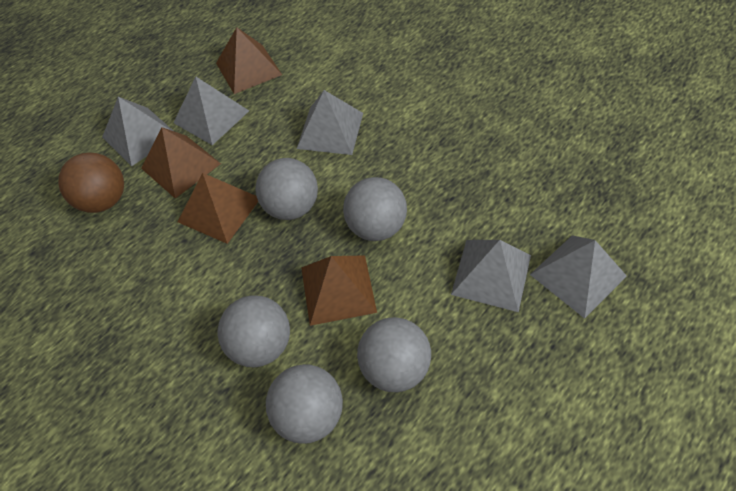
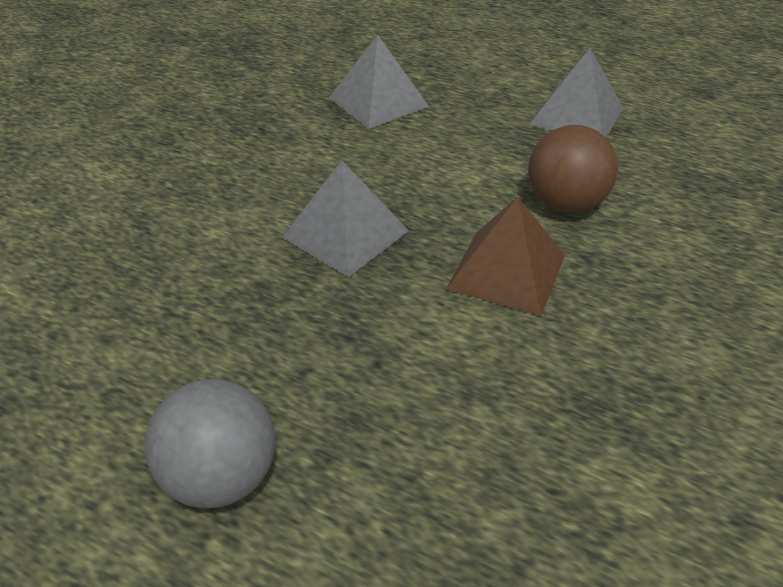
brown pyramid: 4 -> 1
grey ball: 5 -> 1
grey pyramid: 5 -> 3

